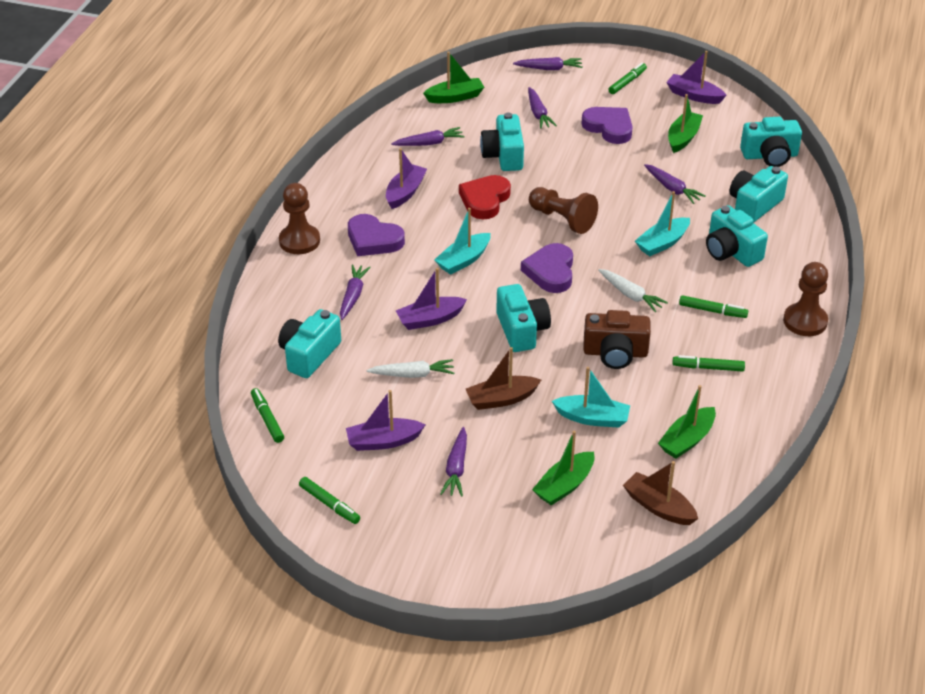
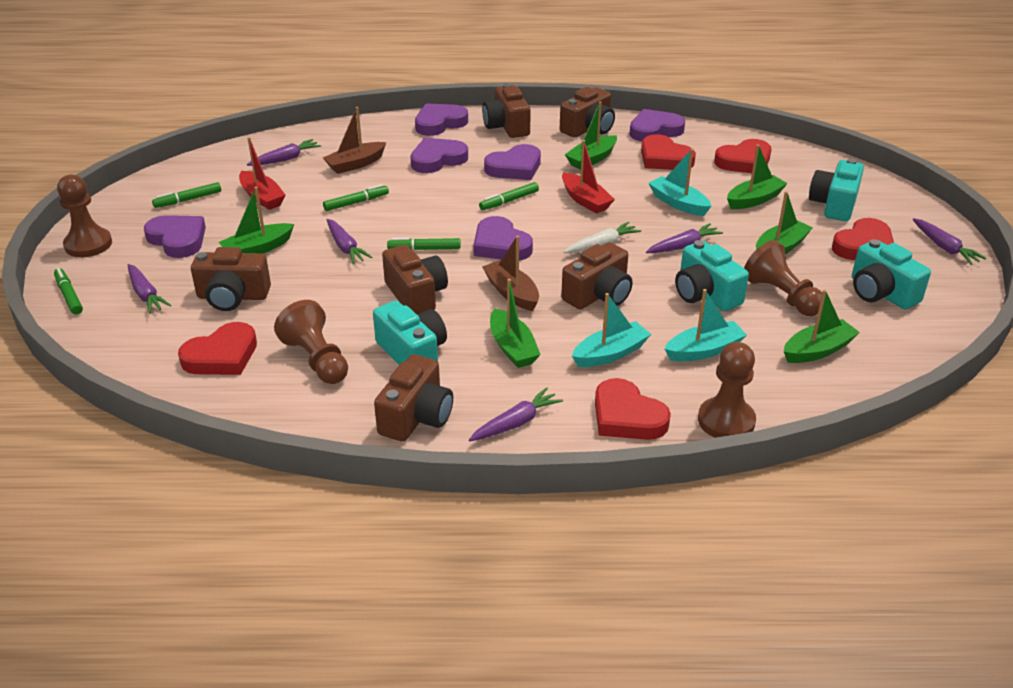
brown camera: 1 -> 6
brown pawn: 3 -> 4
green boat: 4 -> 6
purple boat: 4 -> 0
purple heart: 3 -> 6
red boat: 0 -> 2
red heart: 1 -> 5
turquoise camera: 6 -> 4
white carrot: 2 -> 1

